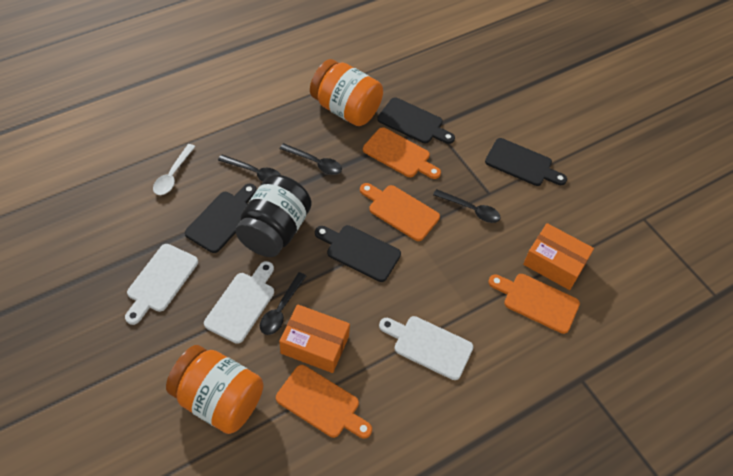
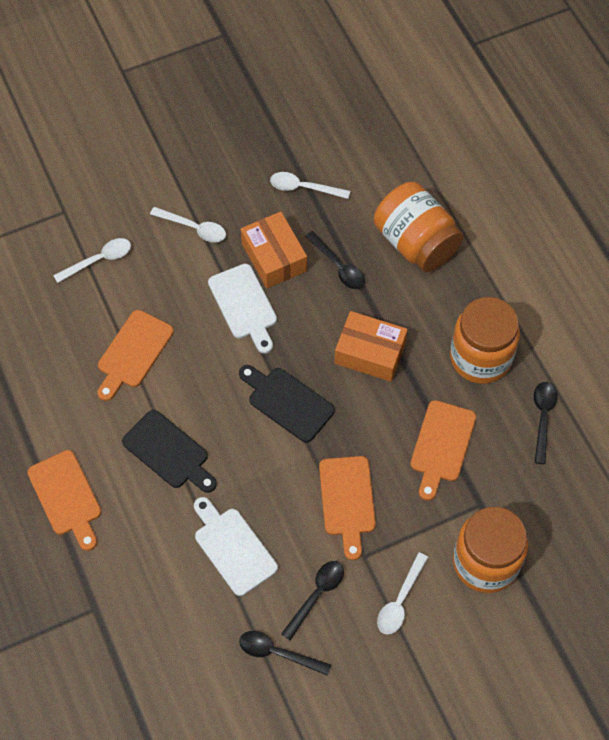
black cutting board: 4 -> 2
black jar: 1 -> 0
orange jar: 2 -> 3
white cutting board: 3 -> 2
white spoon: 1 -> 4

